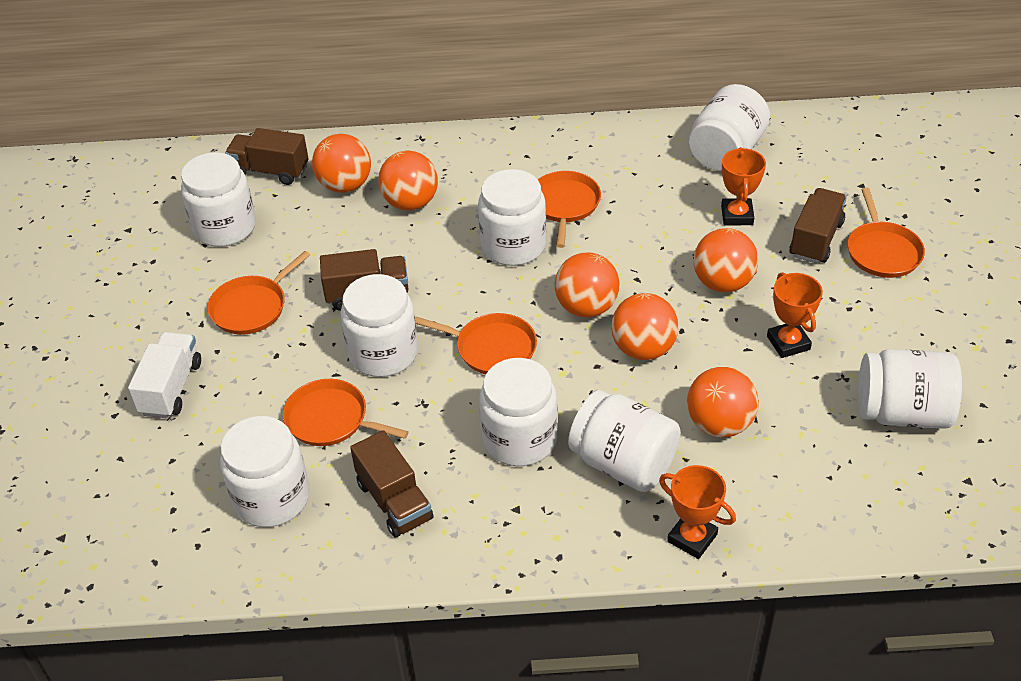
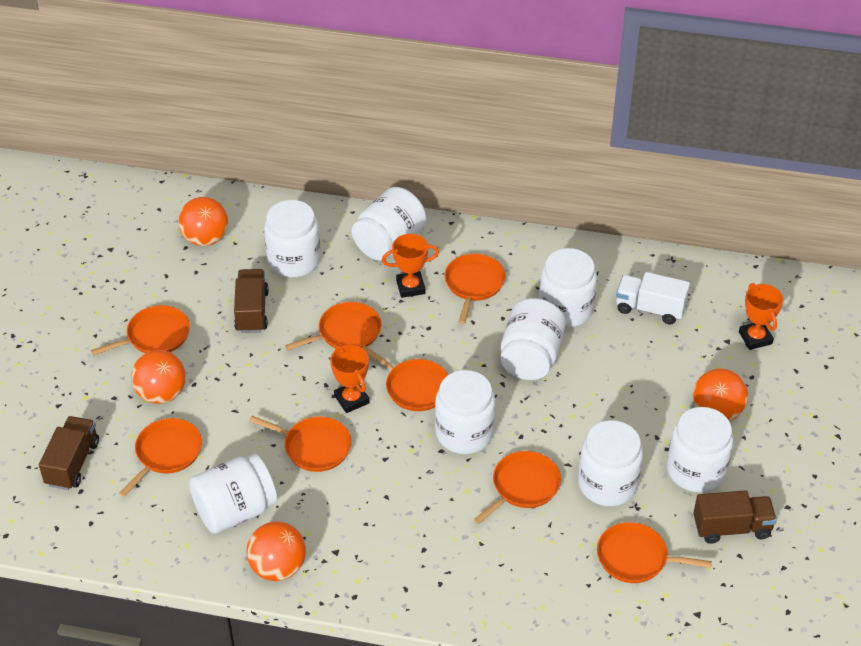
brown truck: 4 -> 3
orange ball: 6 -> 4
orange pan: 5 -> 8

